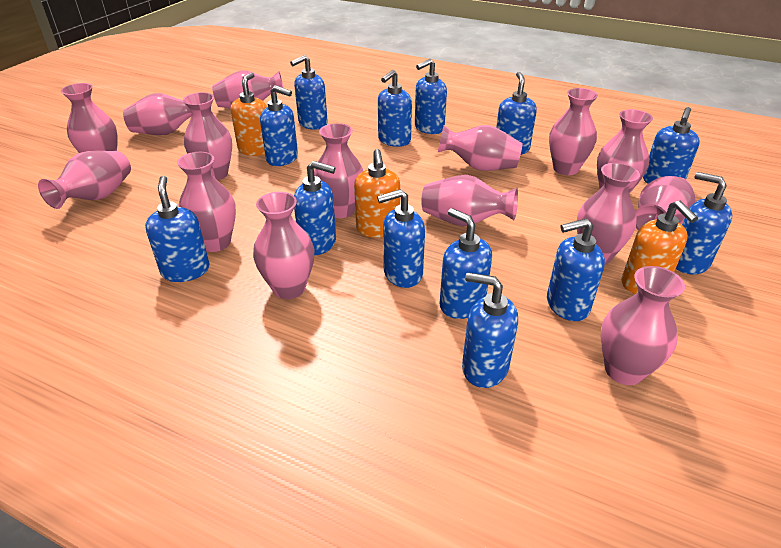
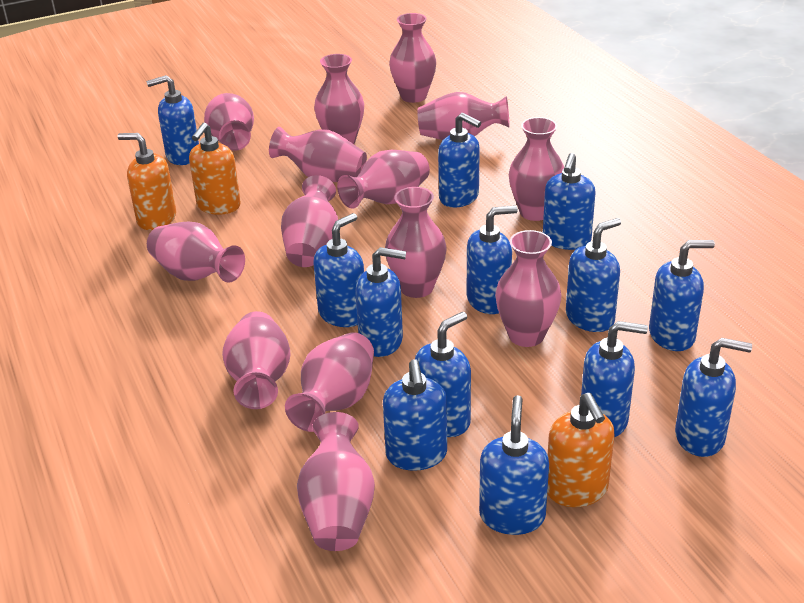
pink vase: 15 -> 14

